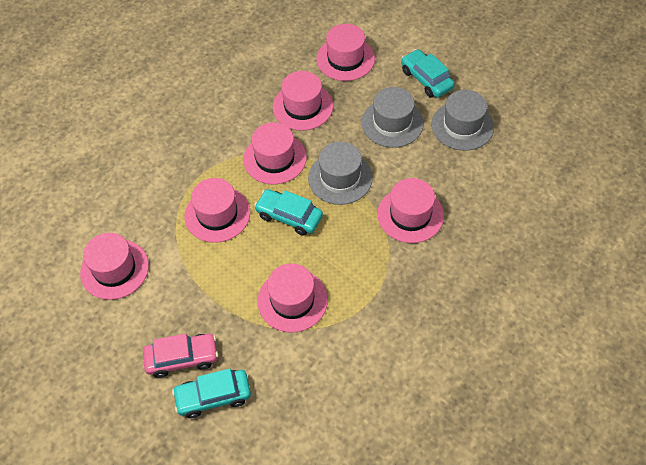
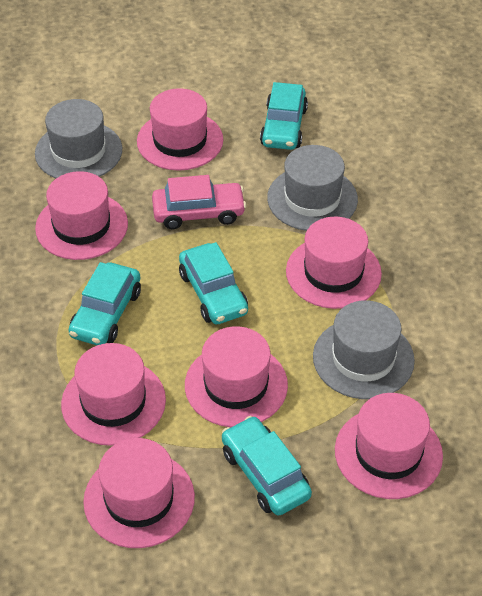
turquoise car: 3 -> 4

